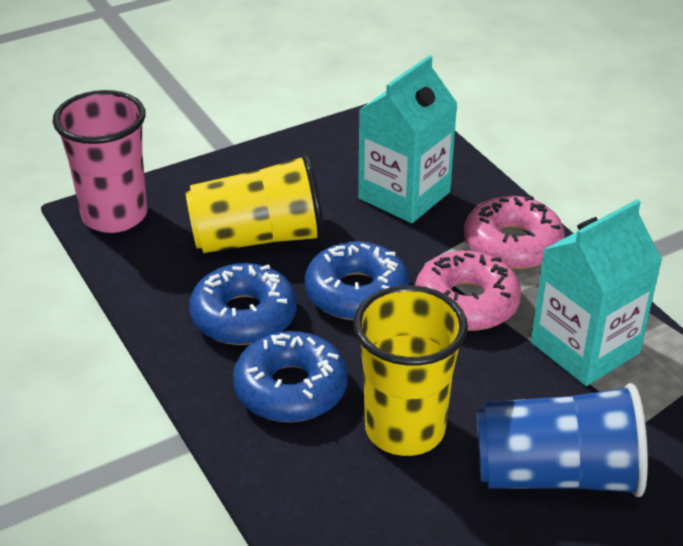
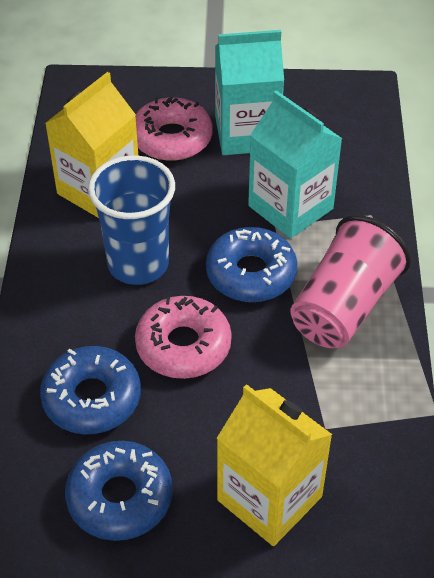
yellow carton: 0 -> 2
yellow cup: 2 -> 0

